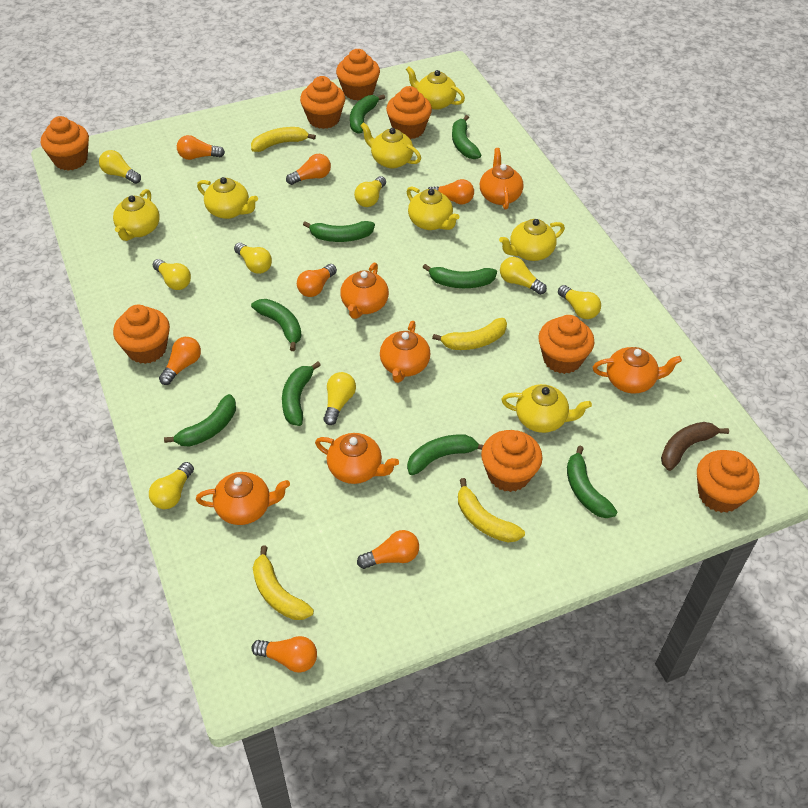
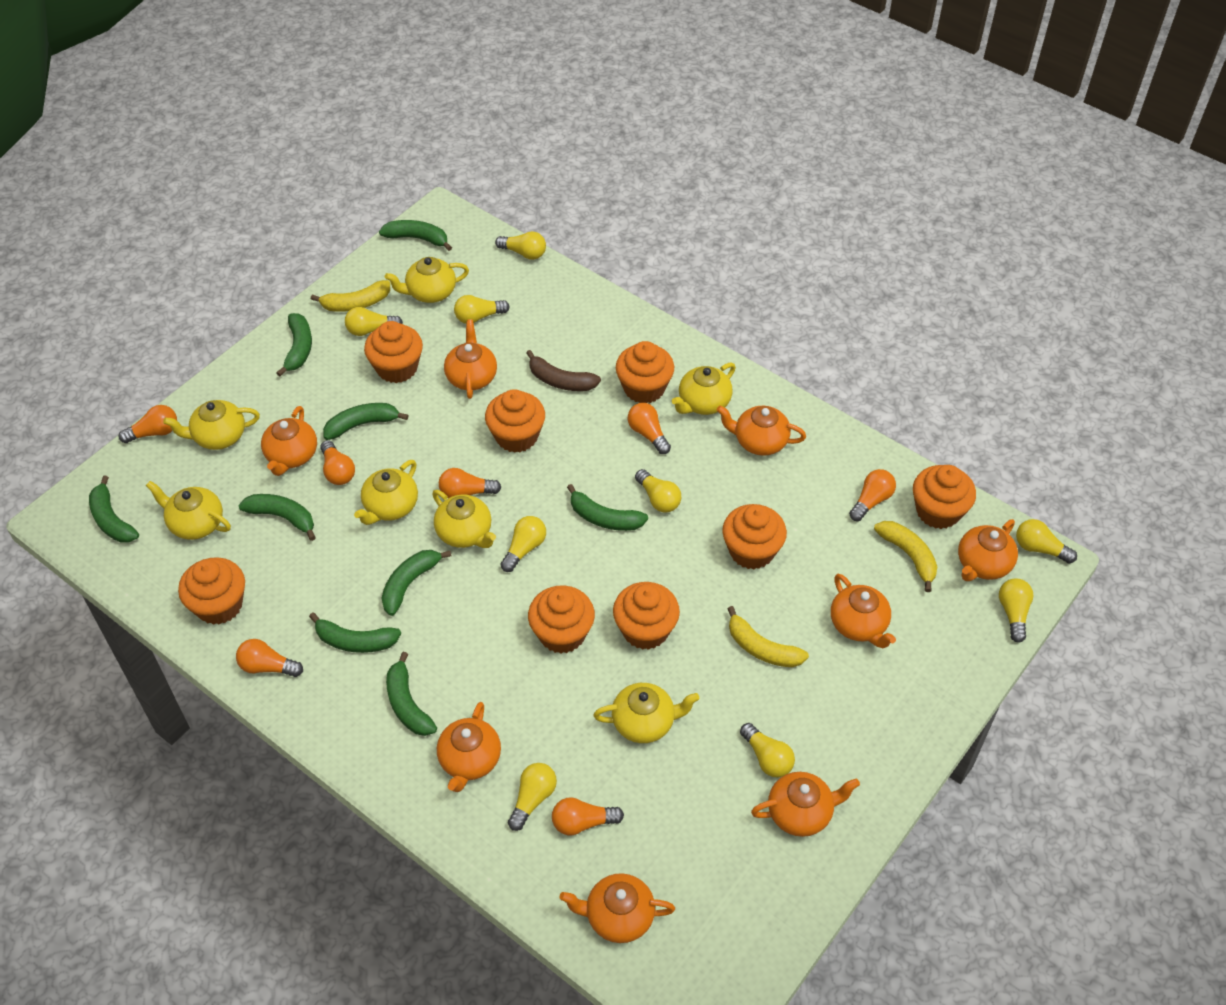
orange teapot: 6 -> 8
yellow banana: 4 -> 3
yellow light bulb: 8 -> 9

